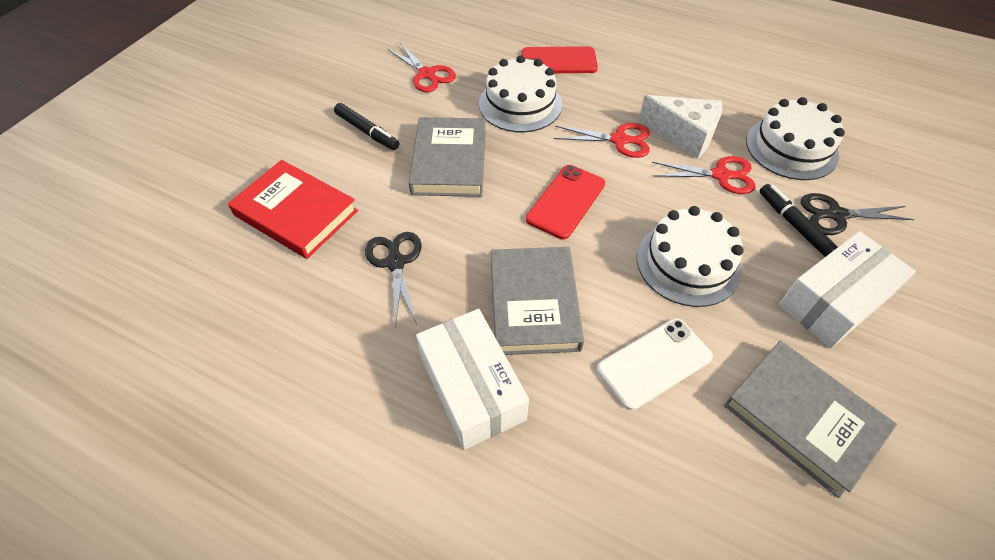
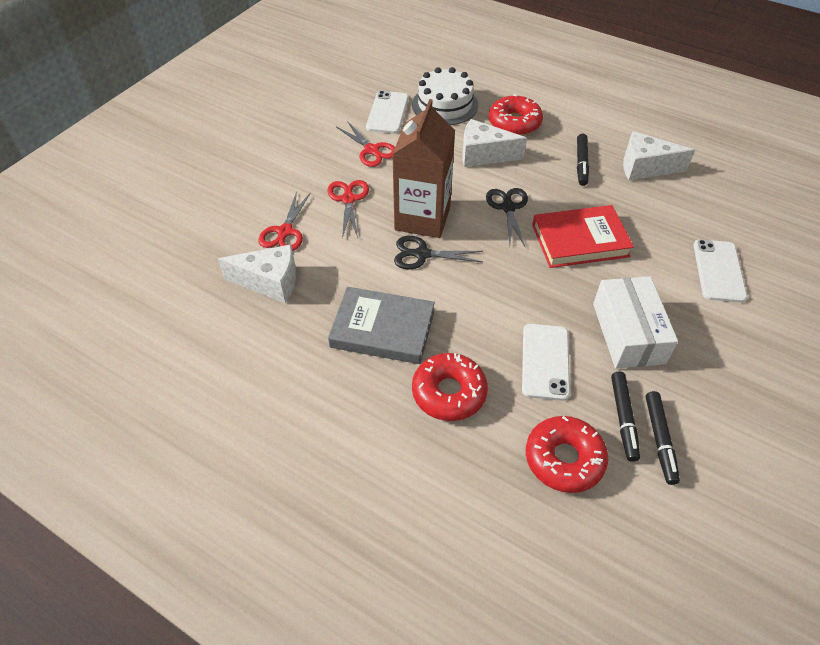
black marker: 2 -> 3
brown carton: 0 -> 1
grey book: 3 -> 1
red donut: 0 -> 3
red phone: 2 -> 0
white box: 2 -> 1
white cake: 3 -> 1
white cheese: 1 -> 3
white phone: 1 -> 3

